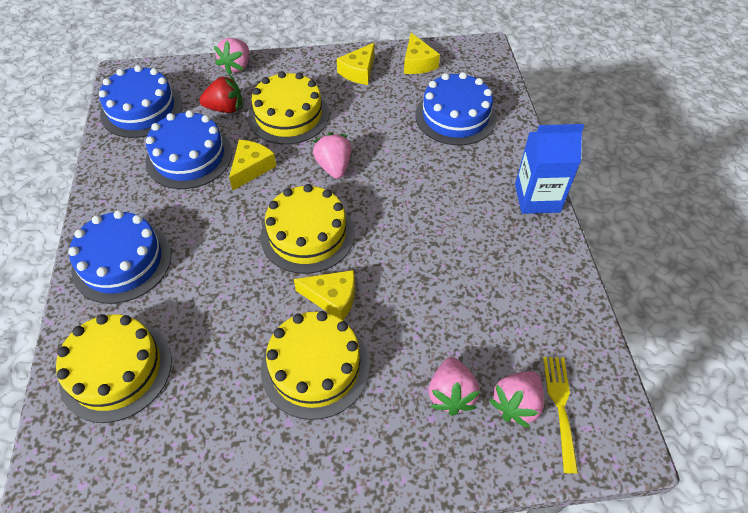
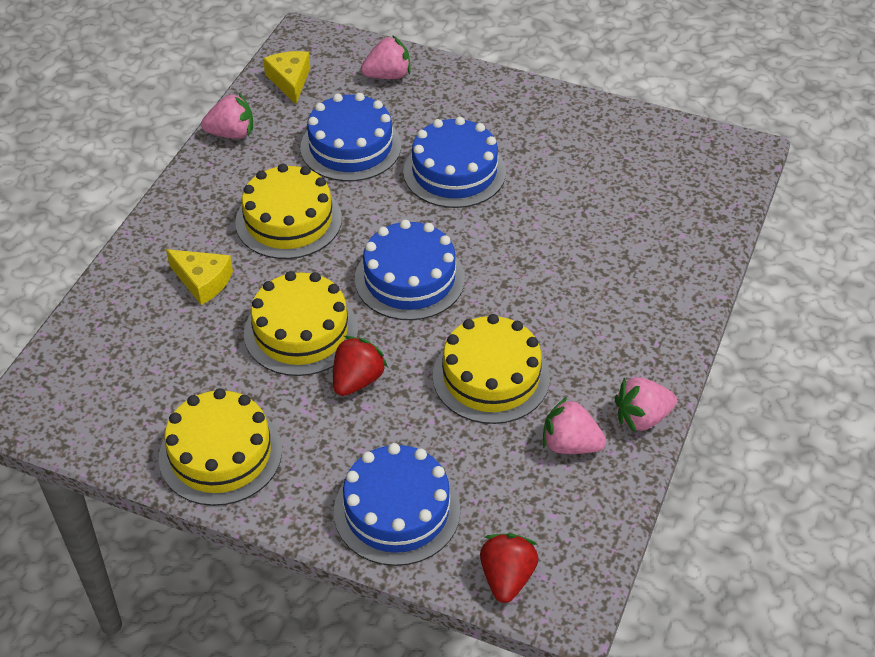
blue carton: 1 -> 0
red strawberry: 1 -> 2
yellow cheese: 4 -> 2
yellow fork: 1 -> 0

